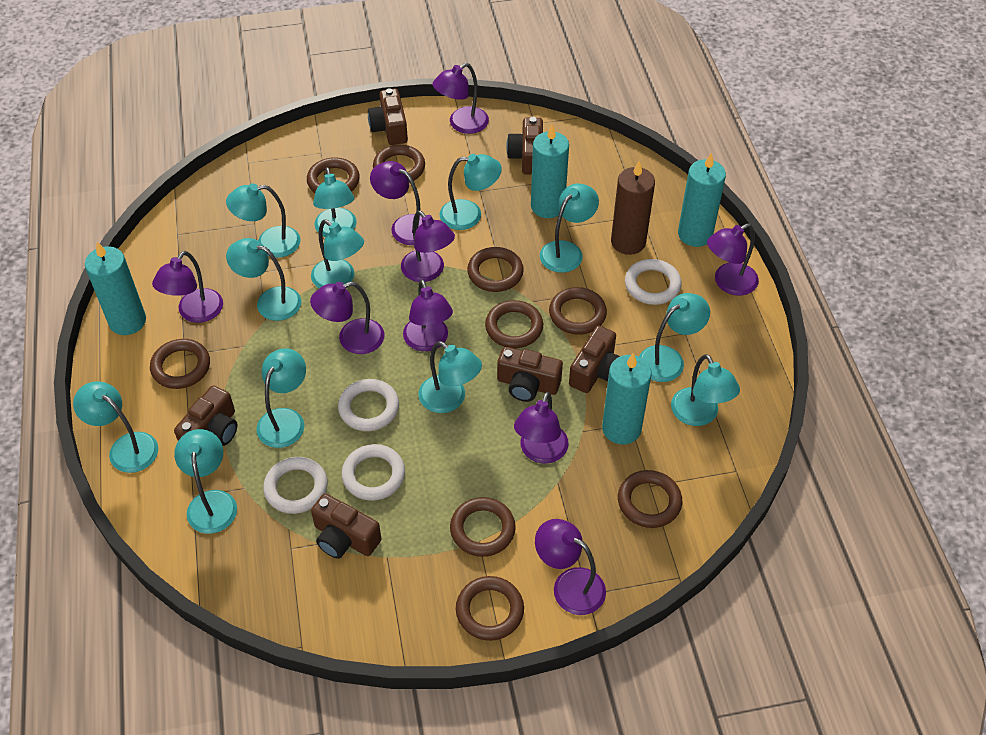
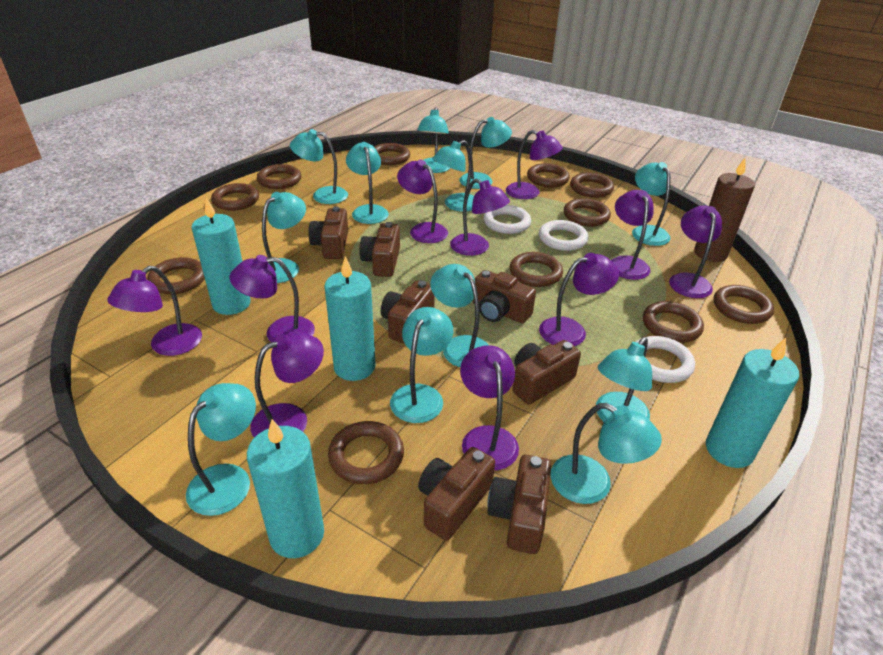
brown camera: 6 -> 7
brown ring: 9 -> 11
purple lamp: 9 -> 10
white ring: 4 -> 3

